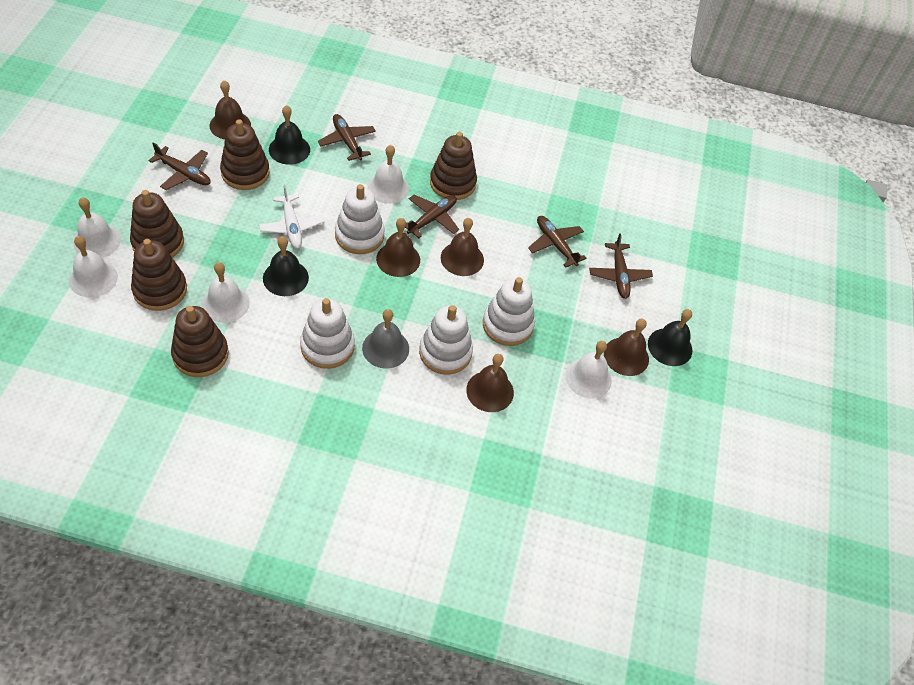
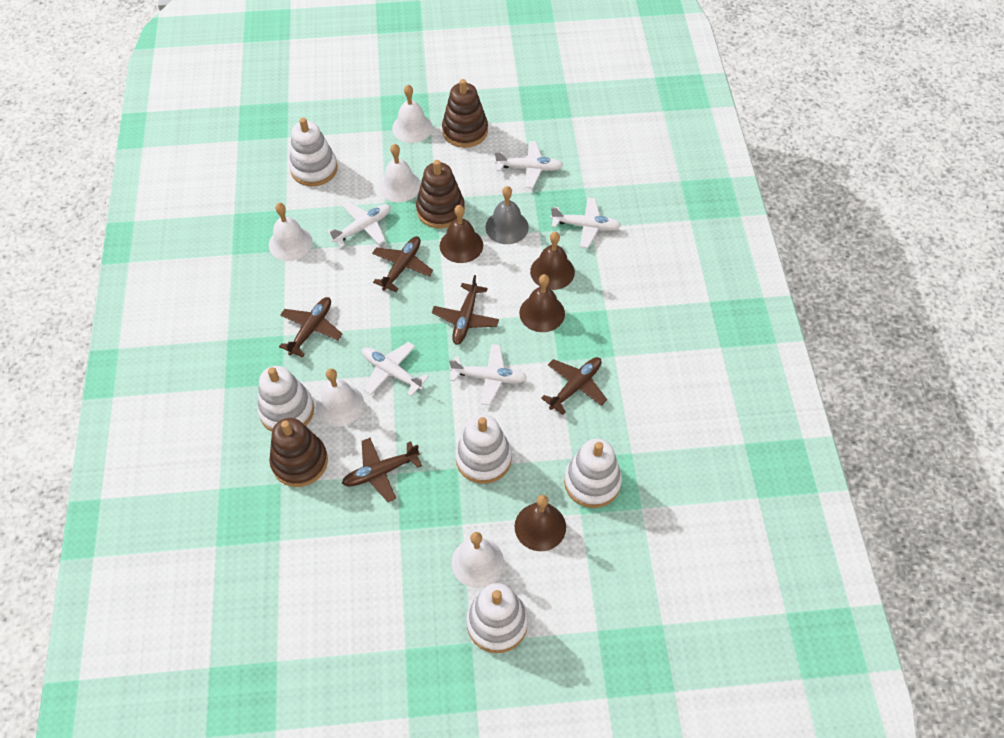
black bell: 3 -> 0
brown bell: 5 -> 4
brown stacking toy: 5 -> 3
white plane: 1 -> 5
white stacking toy: 4 -> 5

